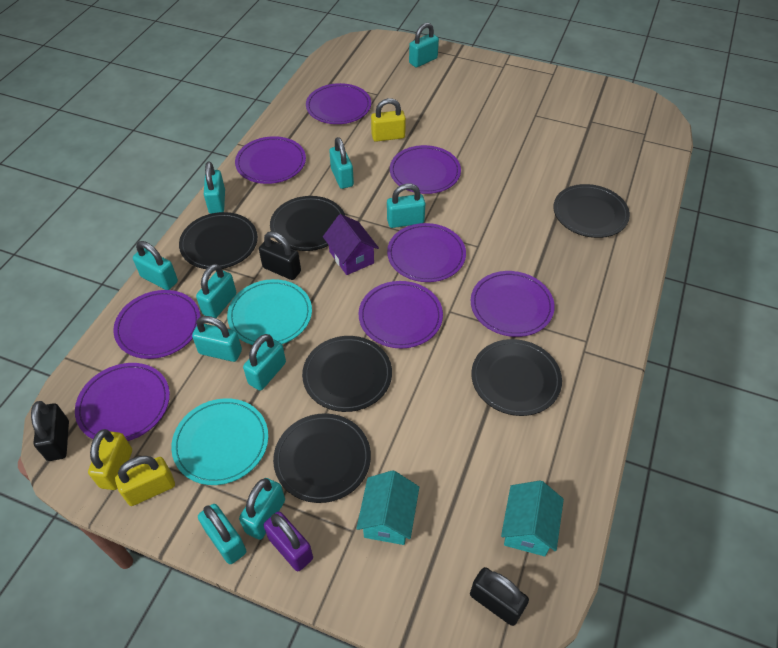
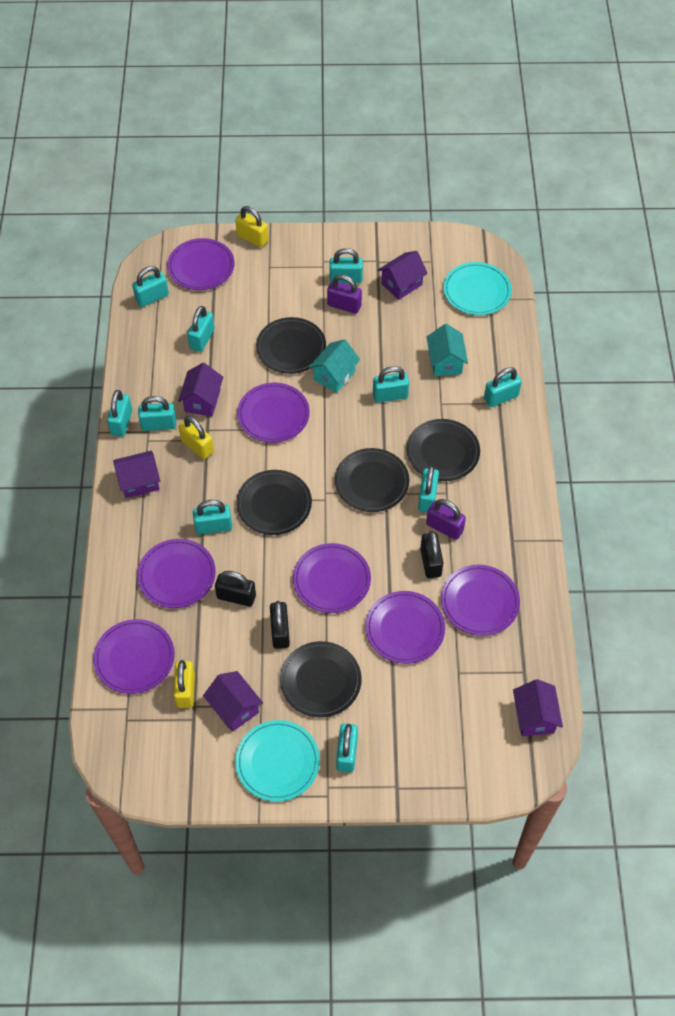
black plate: 6 -> 5
purple house: 1 -> 5
purple padlock: 1 -> 2
purple plate: 8 -> 7

